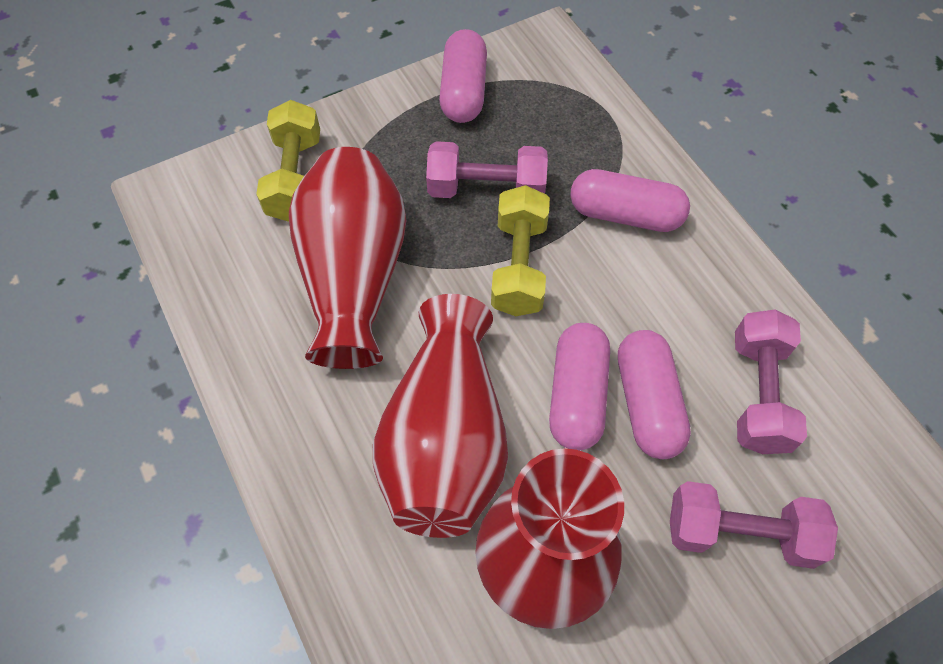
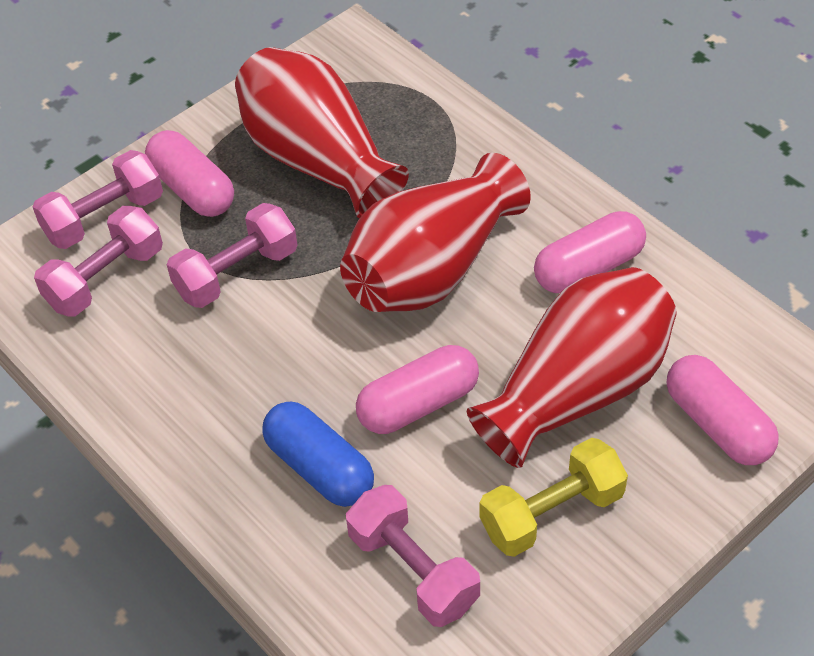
blue capsule: 0 -> 1
pink dumbbell: 3 -> 4
yellow dumbbell: 2 -> 1

